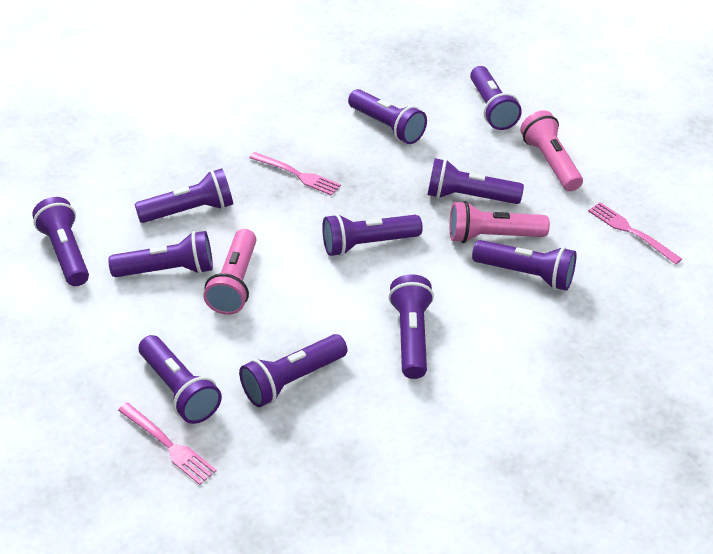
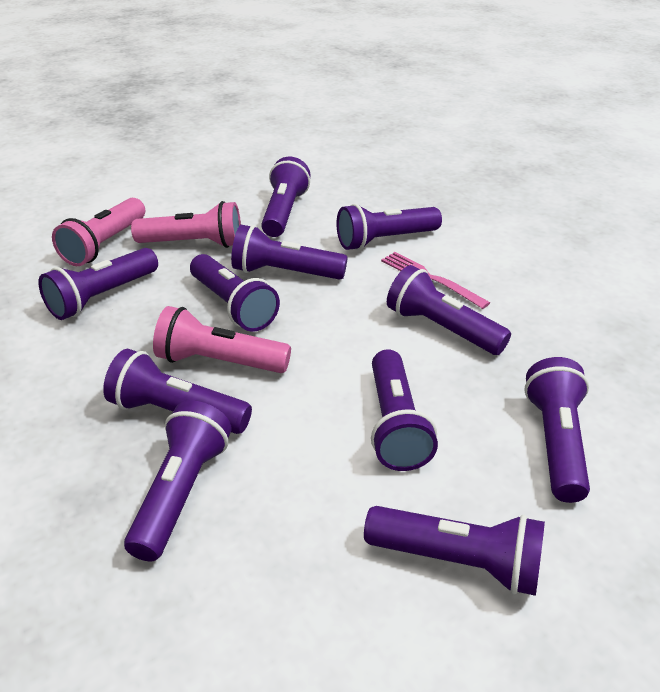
pink fork: 3 -> 1

